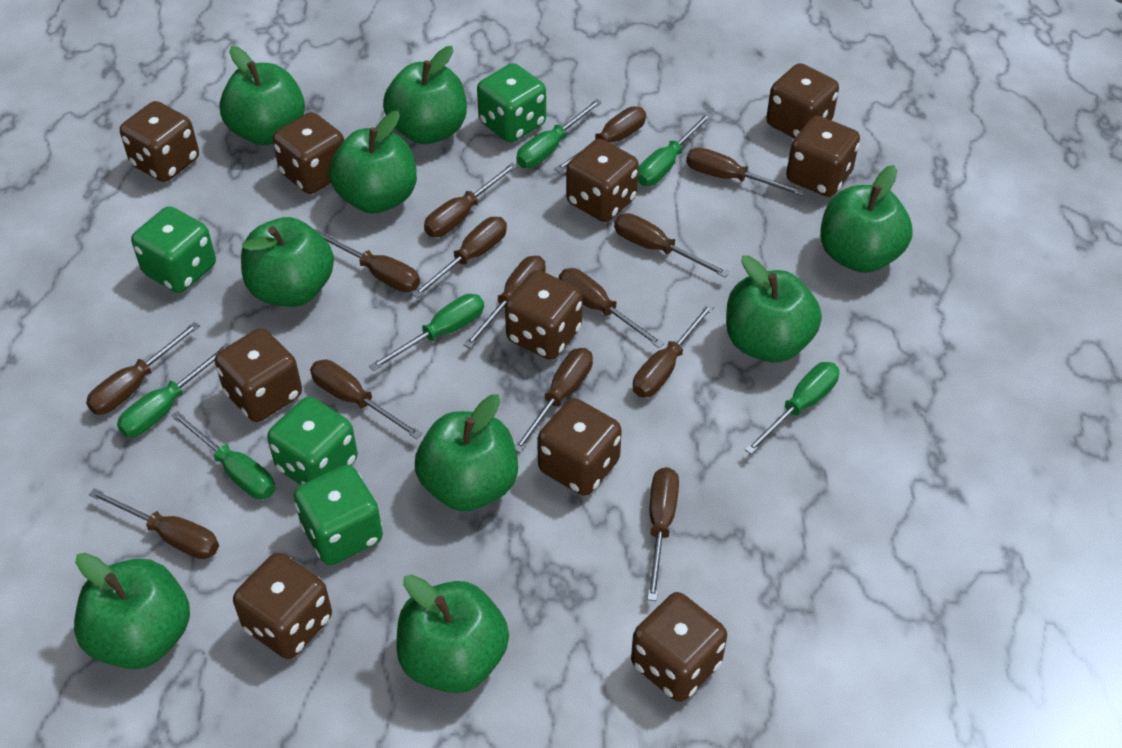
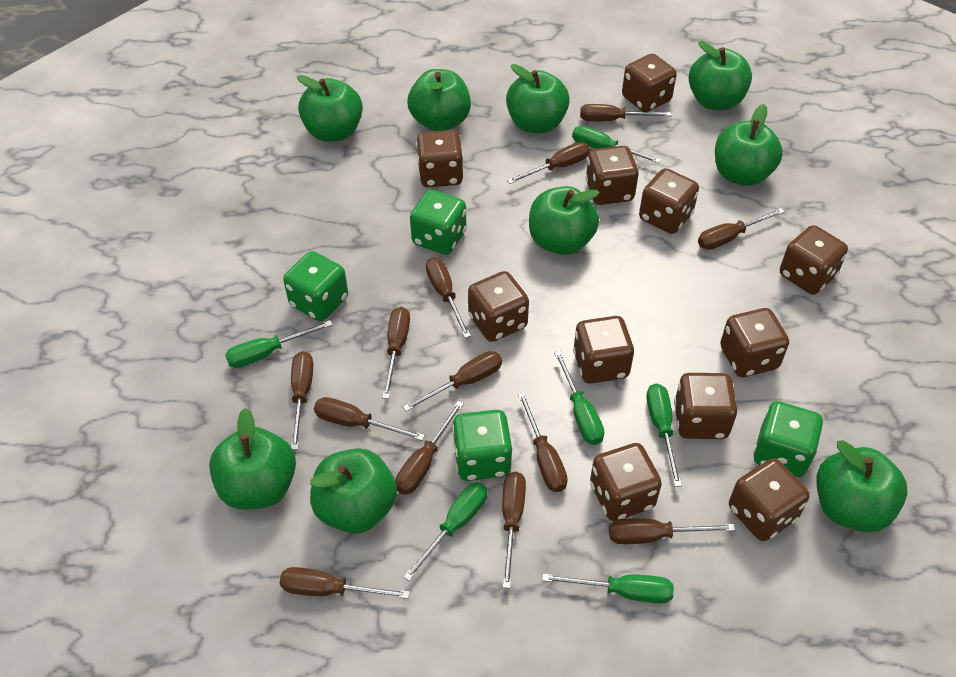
brown dice: 10 -> 11
brown screwdriver: 14 -> 13

